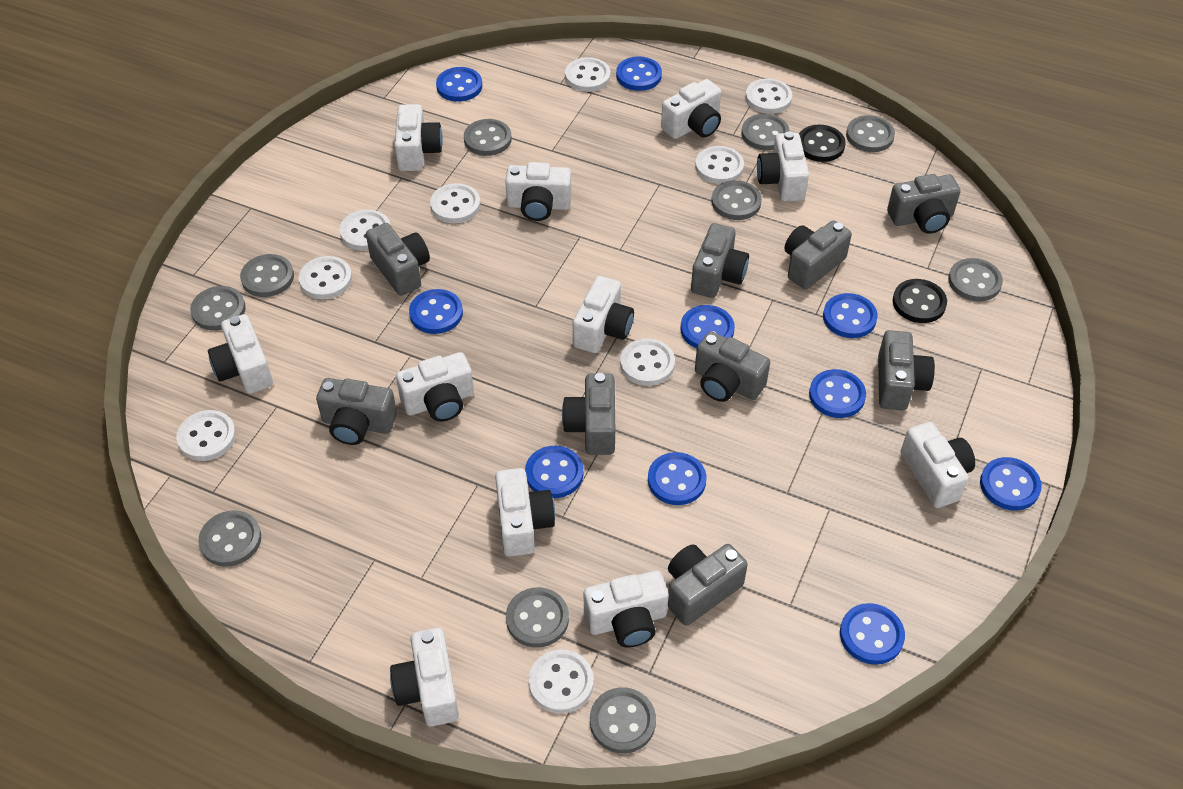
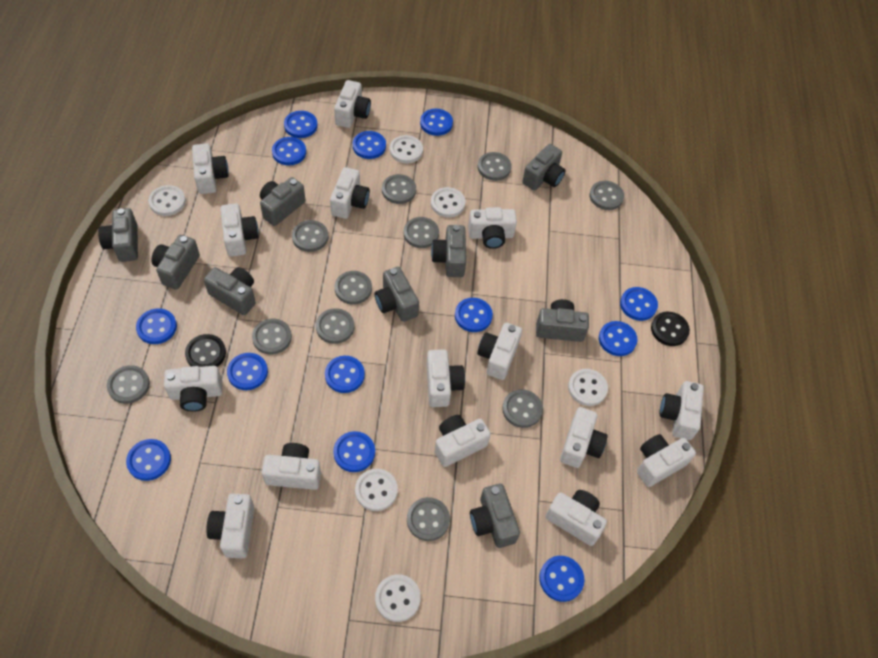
blue button: 10 -> 13
grey button: 10 -> 11
white button: 9 -> 6
white camera: 11 -> 15

